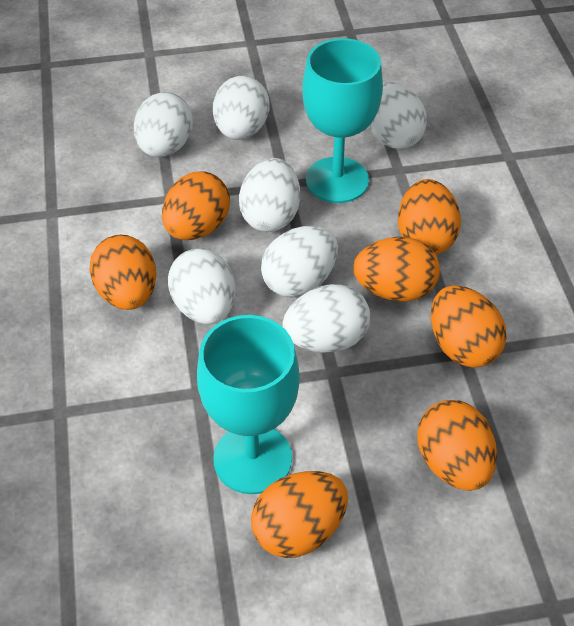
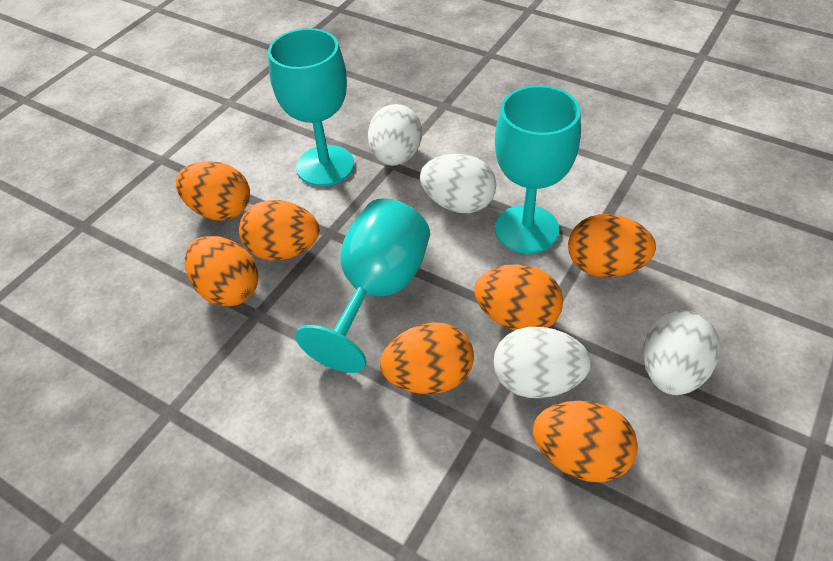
turquoise goblet: 2 -> 3
white egg: 7 -> 4

